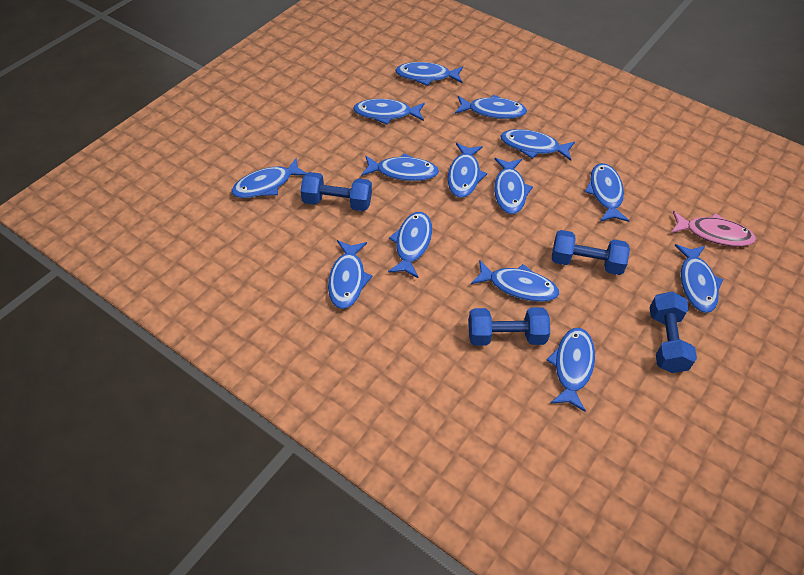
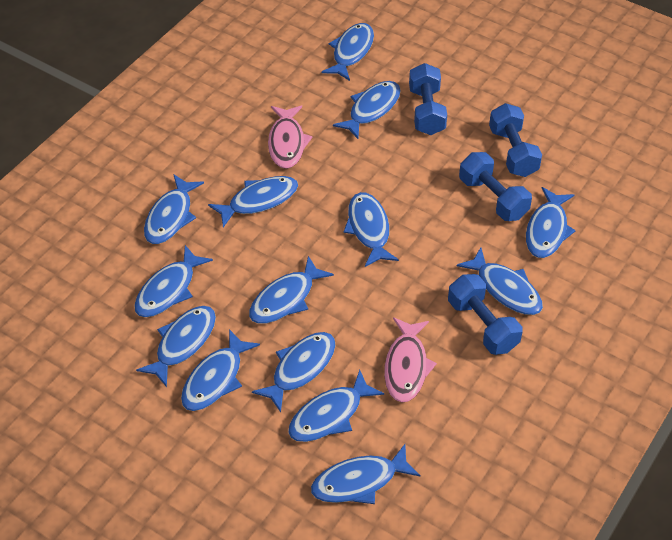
pink fish: 1 -> 2

